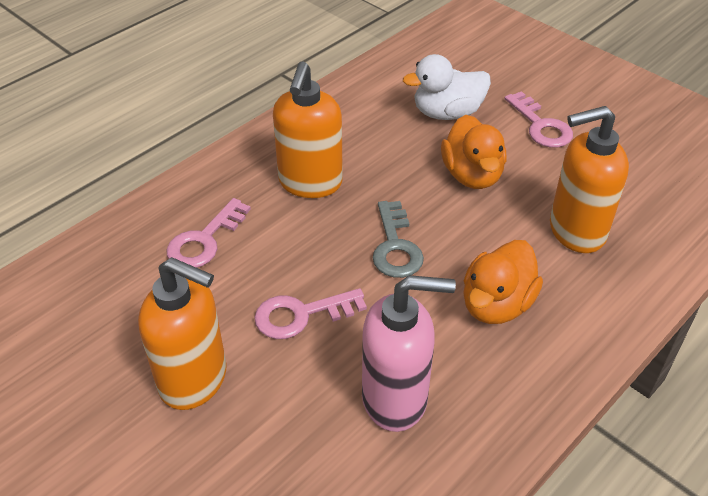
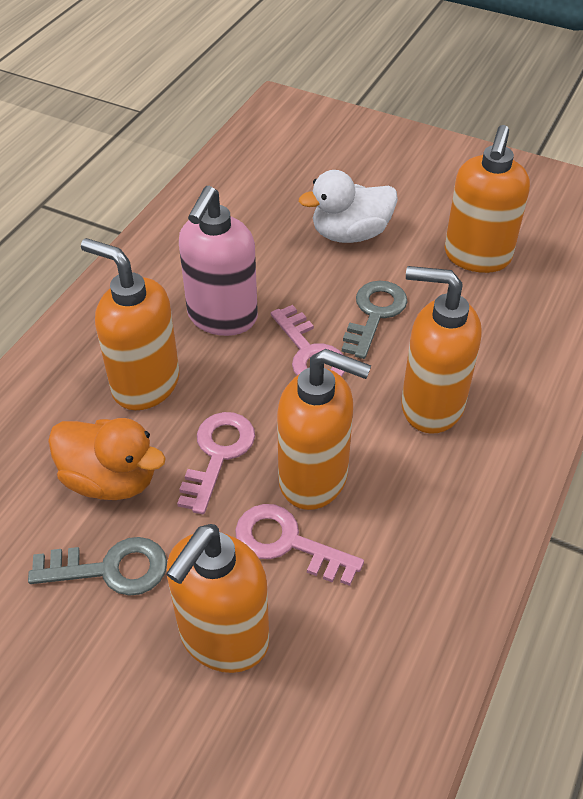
grey key: 1 -> 2
orange duck: 2 -> 1
orange soap dispenser: 3 -> 5

